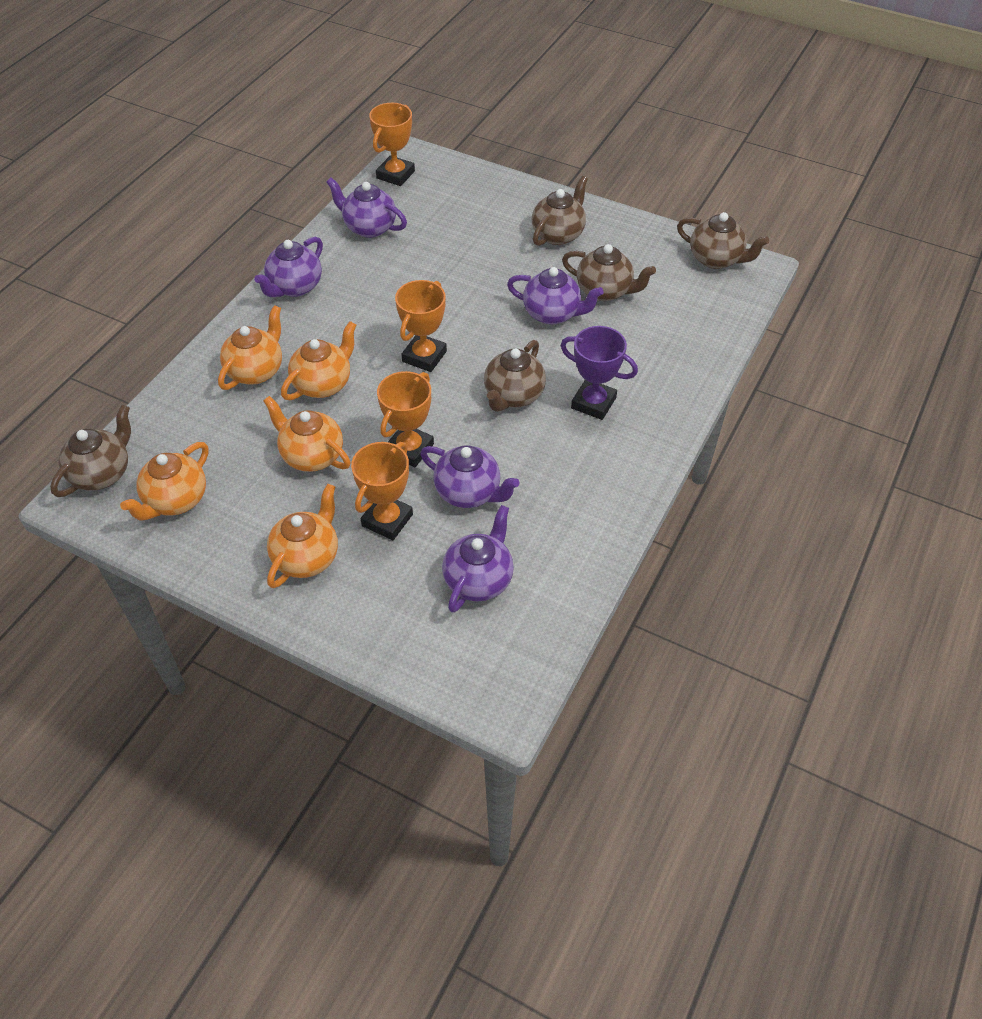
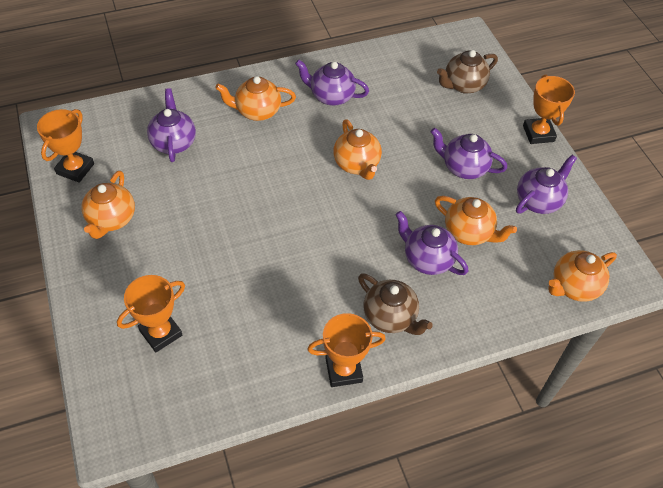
brown teapot: 5 -> 2
purple trophy: 1 -> 0

